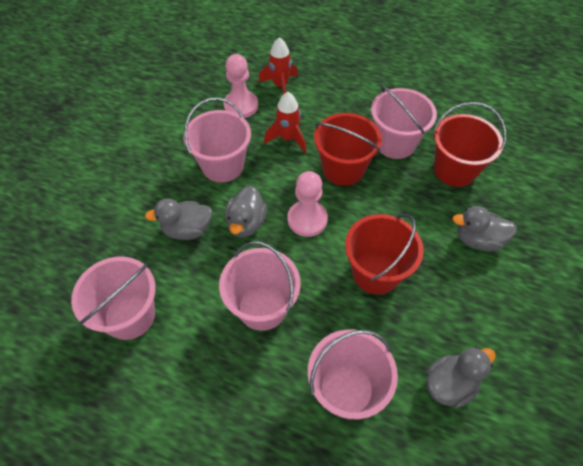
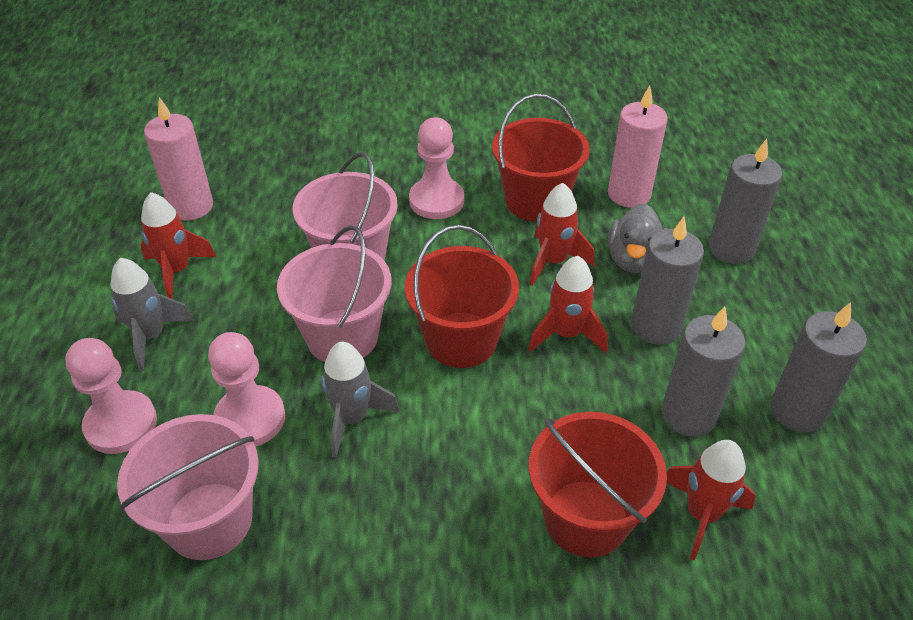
grey candle: 0 -> 4
grey duck: 4 -> 1
grey rocket: 0 -> 2
pink bucket: 5 -> 3
pink candle: 0 -> 2
pink pawn: 2 -> 3
red rocket: 2 -> 4

